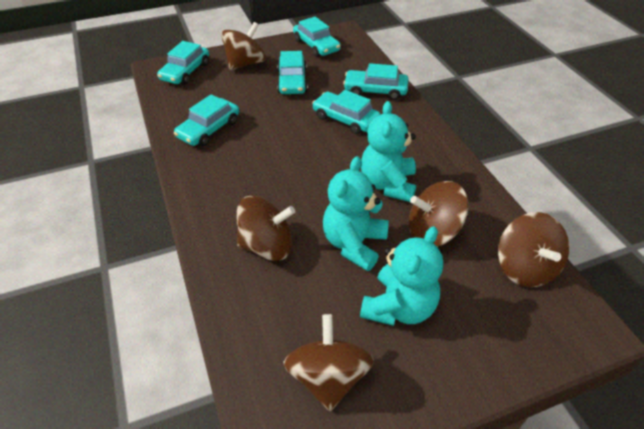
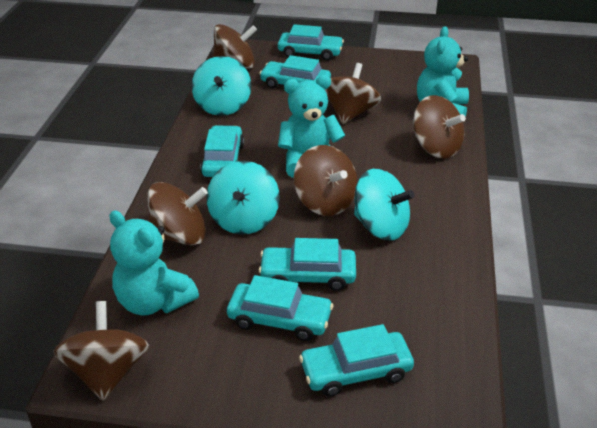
brown spinning top: 5 -> 6
turquoise spinning top: 0 -> 3

